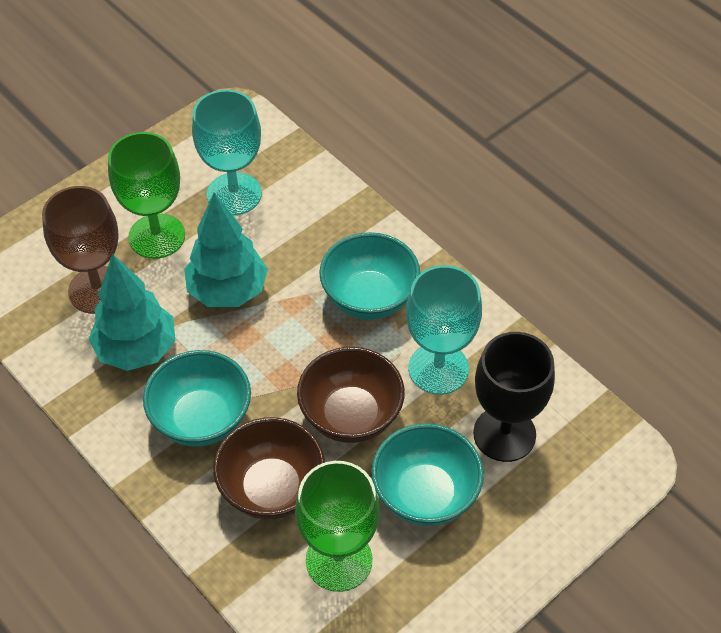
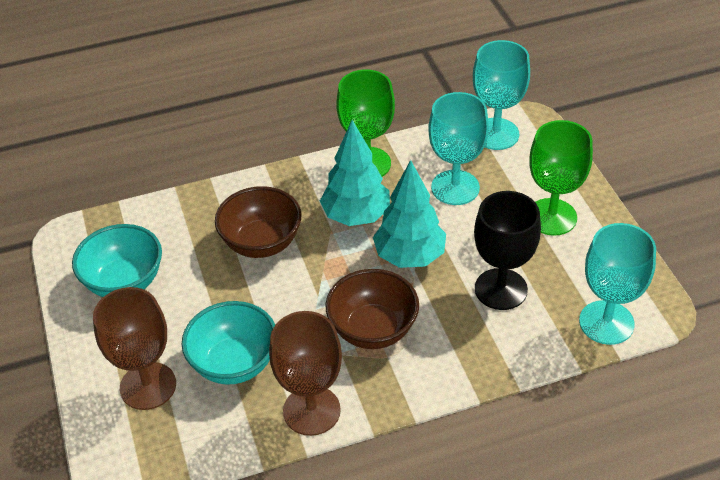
brown goblet: 1 -> 2
turquoise bowl: 3 -> 2
turquoise goblet: 2 -> 3

